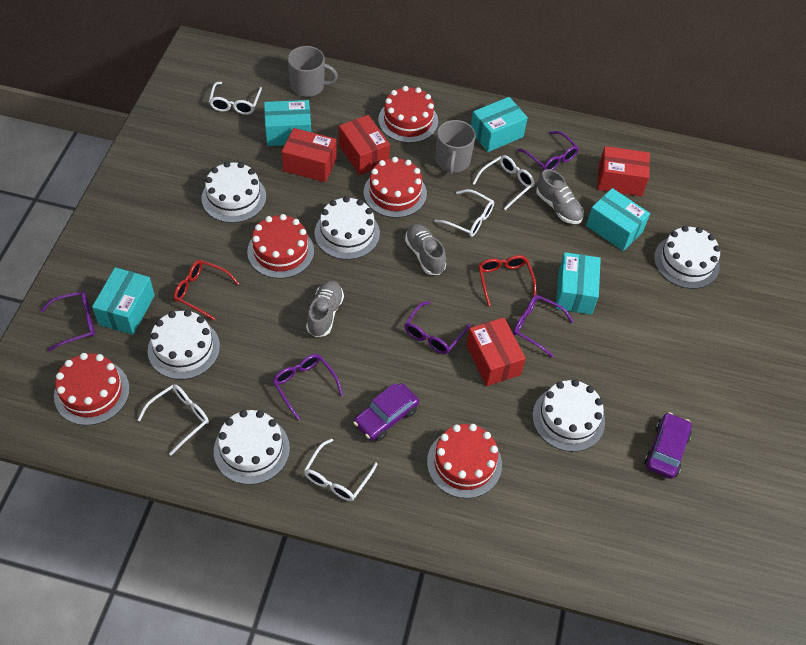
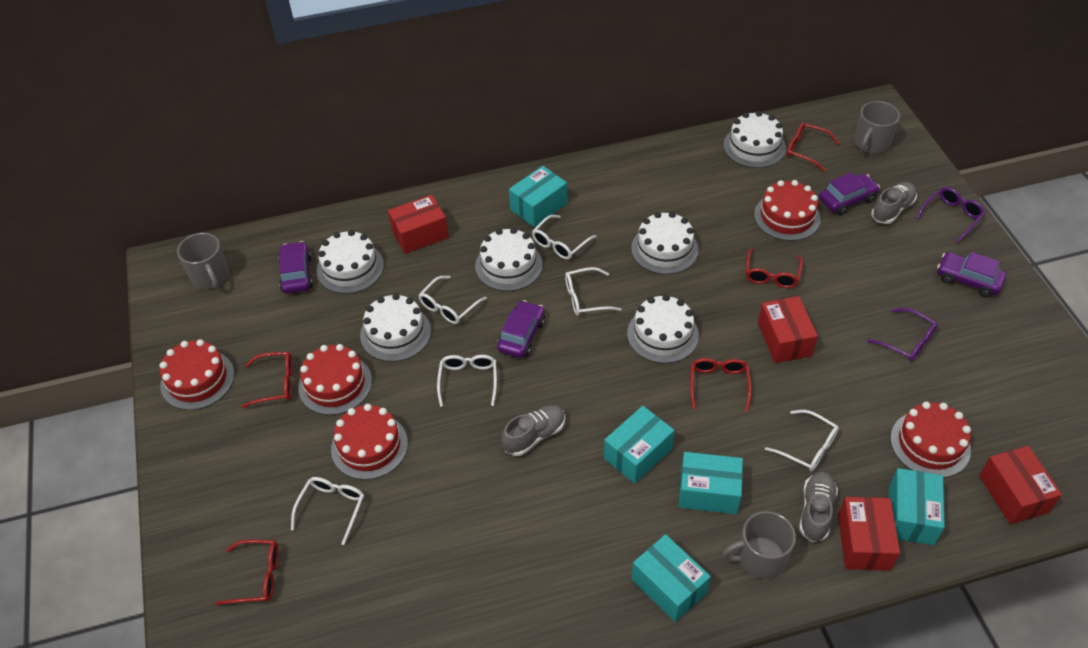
grey mug: 2 -> 3
purple car: 2 -> 4
purple glasses: 5 -> 2
red glasses: 2 -> 5
white glasses: 5 -> 6

